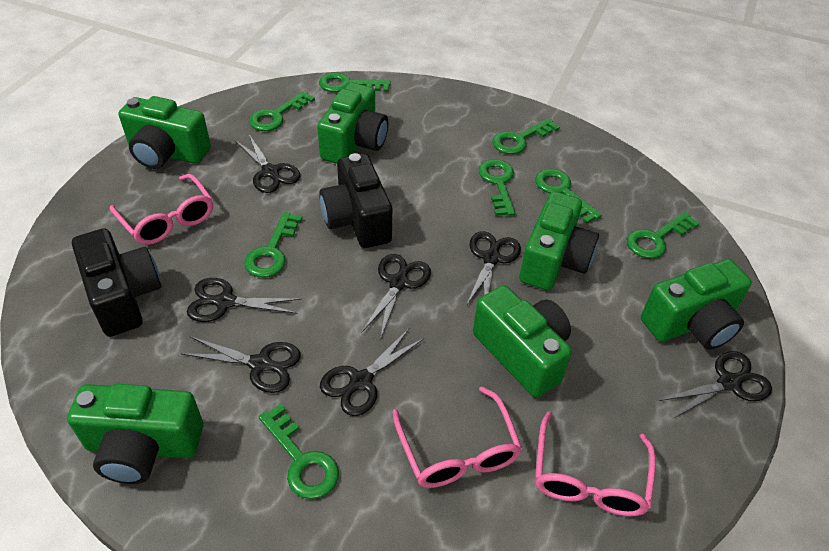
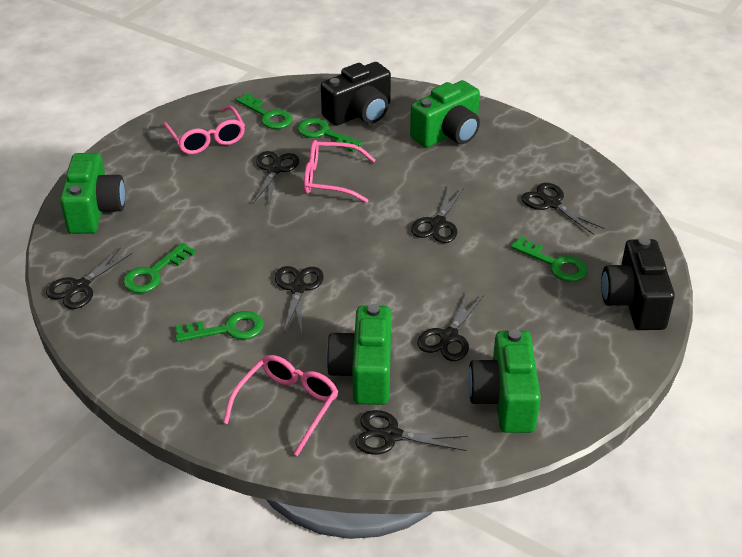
green camera: 6 -> 4
green key: 8 -> 5

